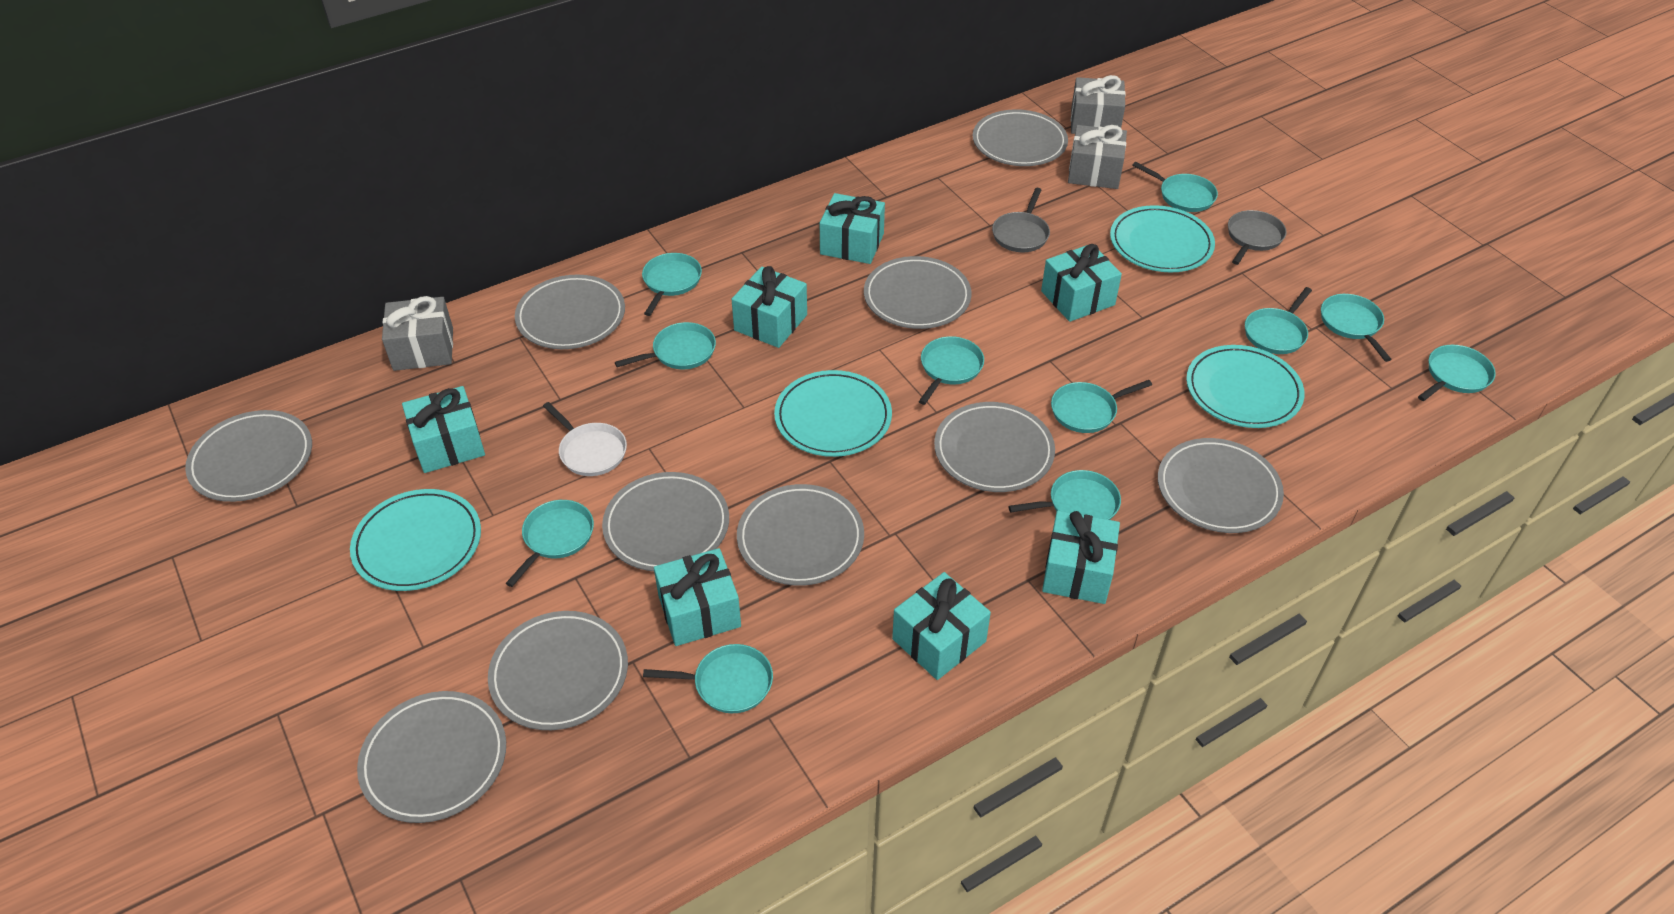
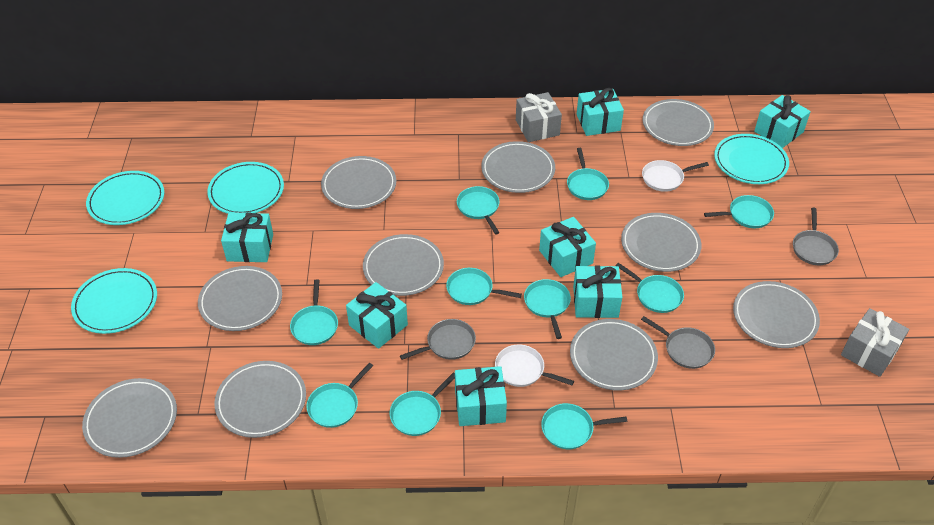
grey gift: 3 -> 2
grey pan: 2 -> 3
turquoise pan: 11 -> 10
white pan: 1 -> 2

